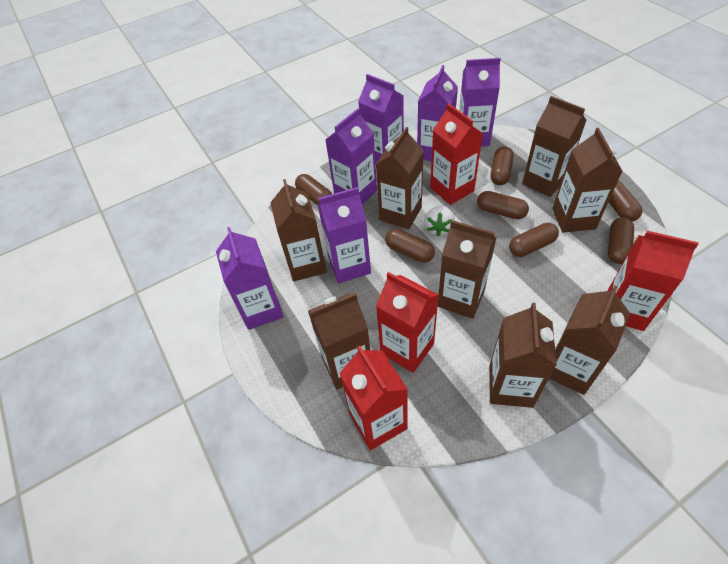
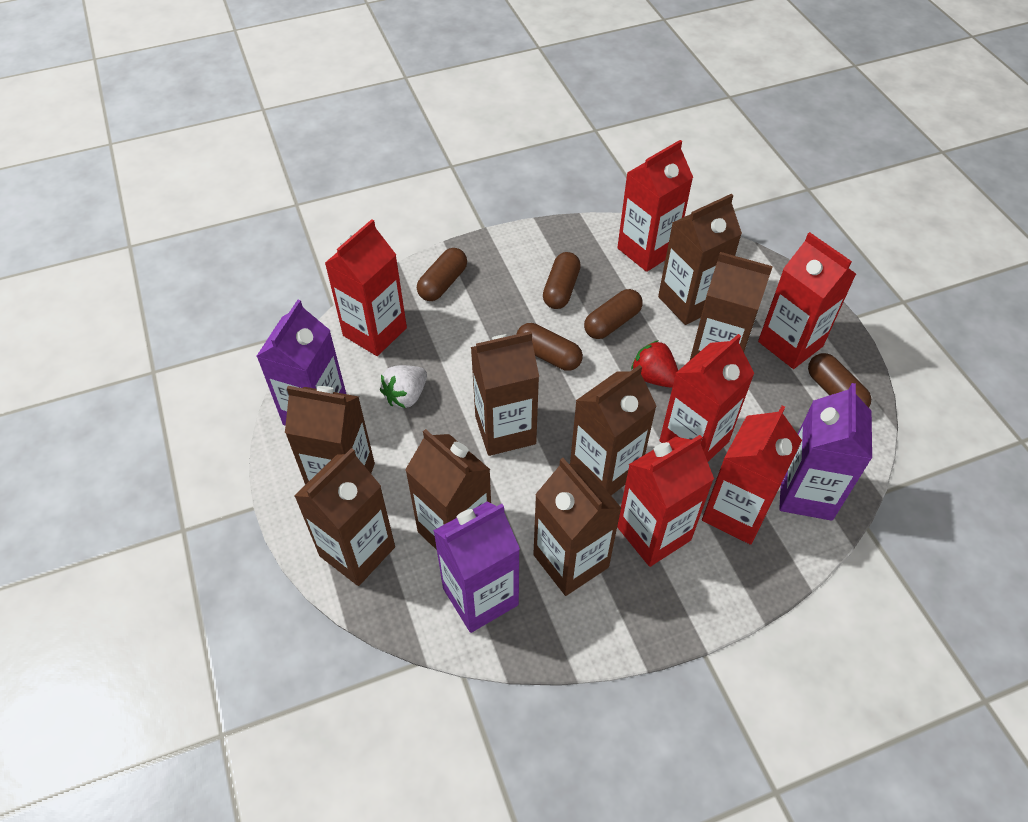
brown capsule: 7 -> 5
purple carton: 6 -> 3
red carton: 4 -> 6
red strawberry: 0 -> 1

